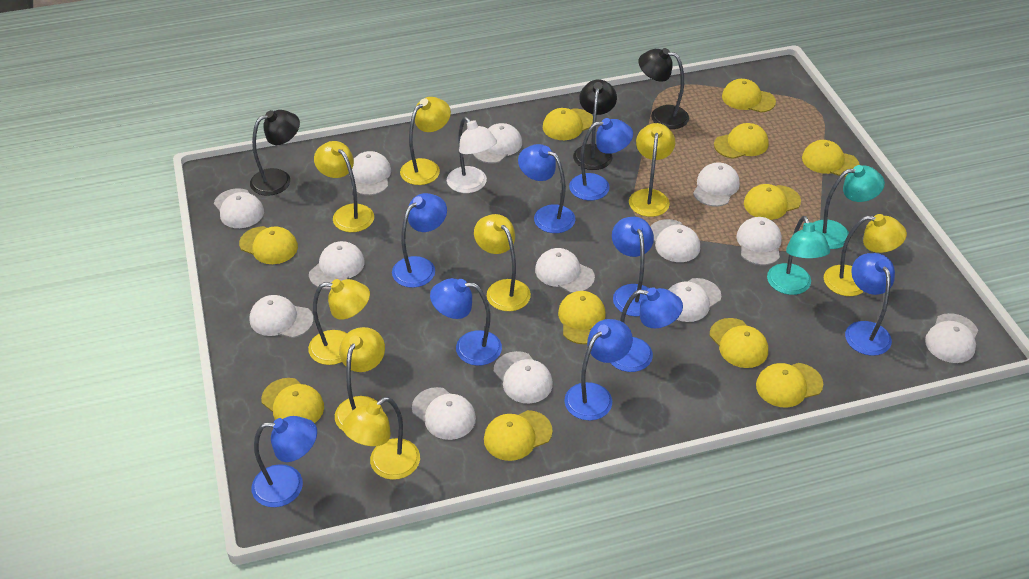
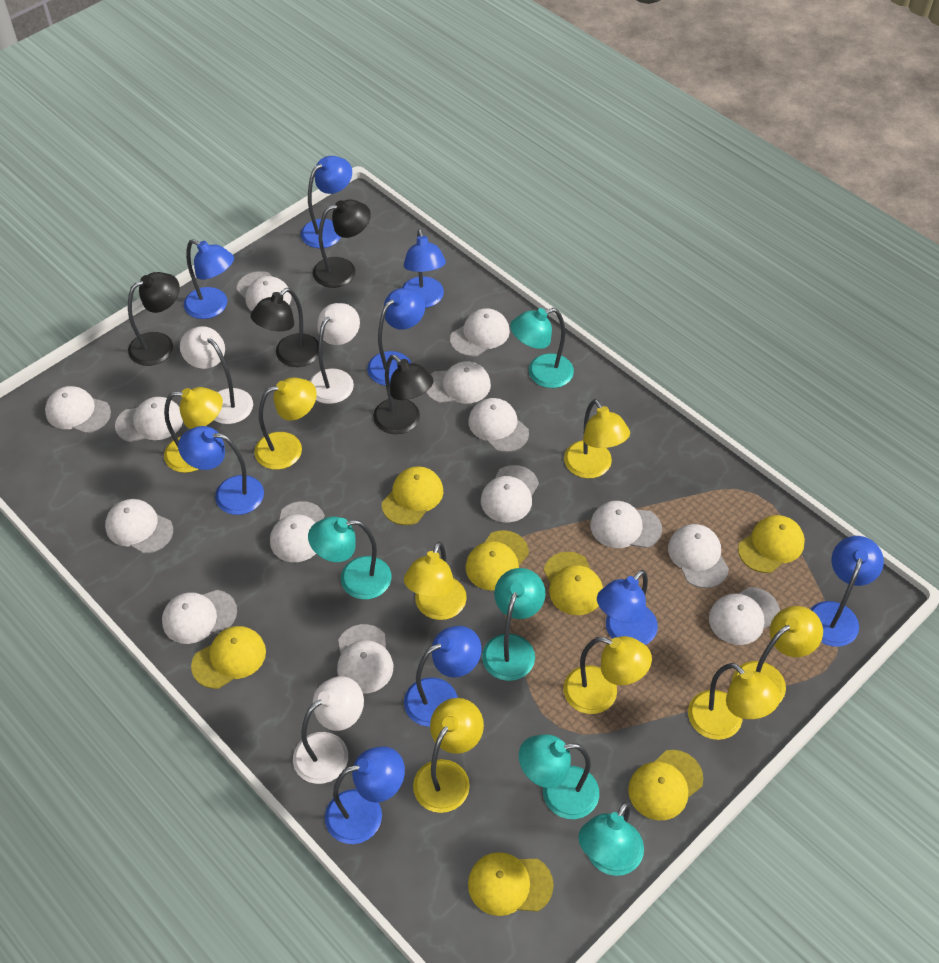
black lamp: 3 -> 4
turquoise lamp: 2 -> 5
white cap: 13 -> 14
white lamp: 1 -> 3
yellow cap: 11 -> 7

